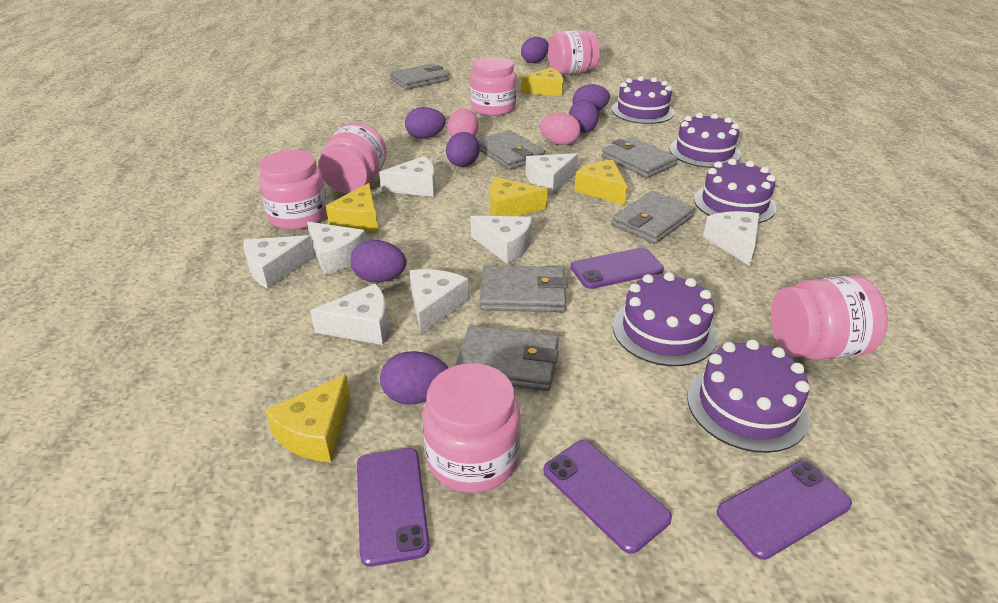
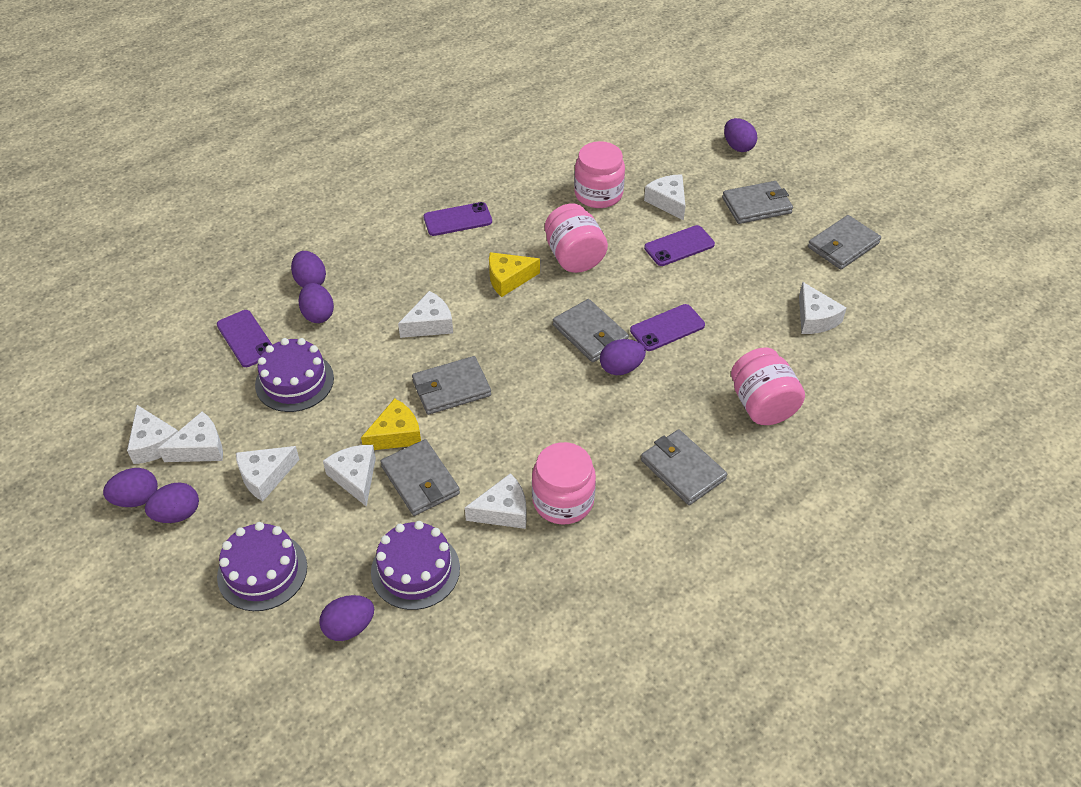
pink egg: 2 -> 0
pink jar: 6 -> 4
purple cake: 5 -> 3
yellow cheese: 5 -> 2

